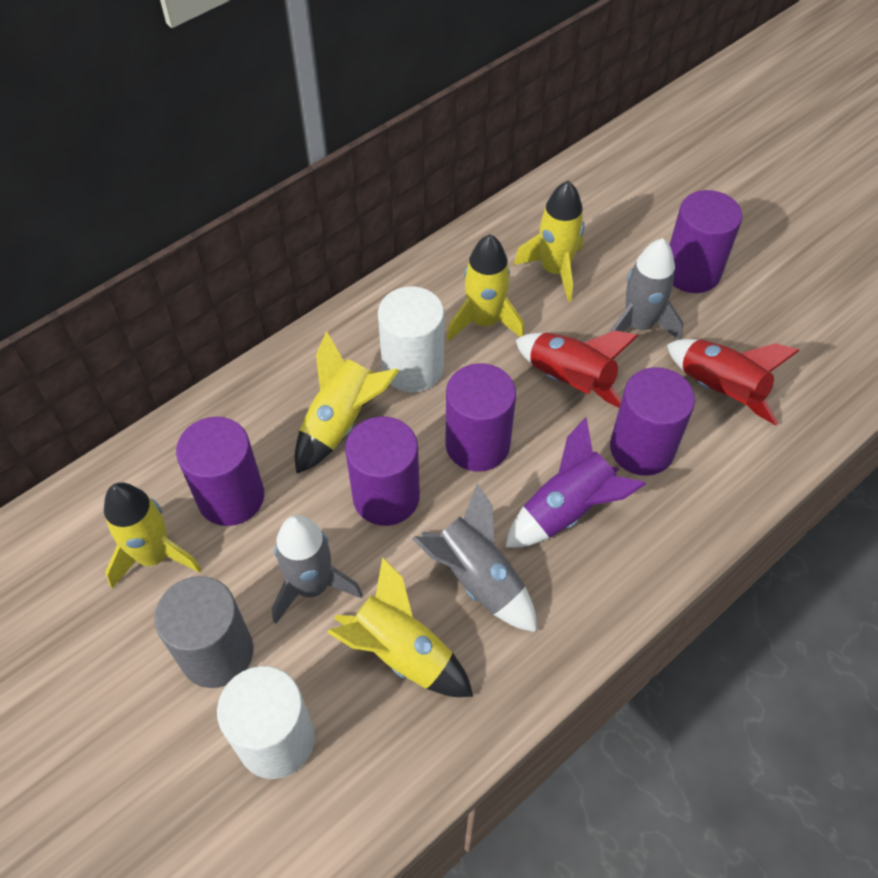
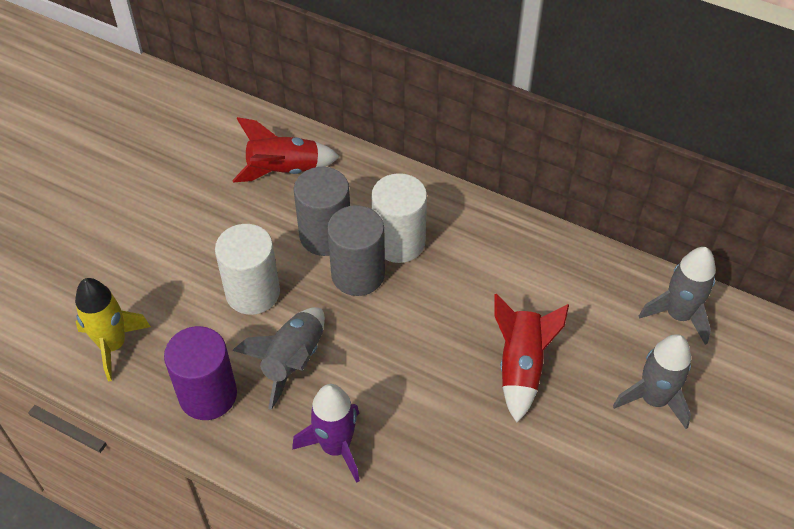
grey cylinder: 1 -> 2
purple cylinder: 5 -> 1
yellow rocket: 5 -> 1

